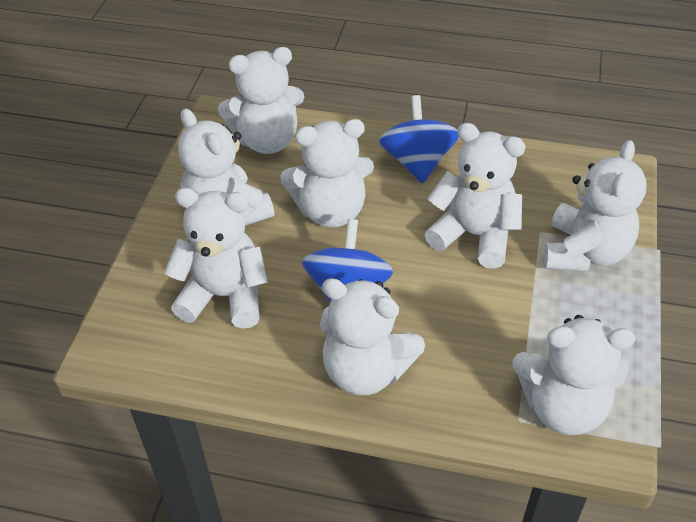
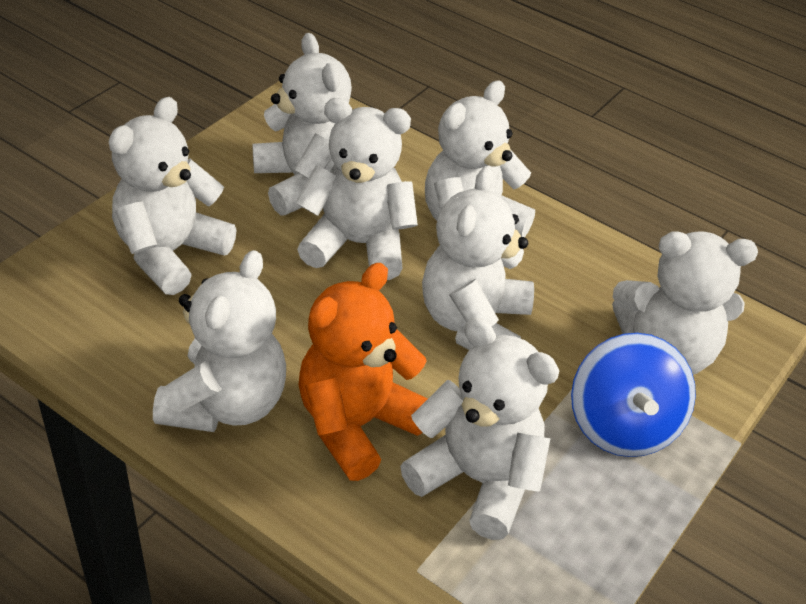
blue spinning top: 2 -> 1
orange teddy bear: 0 -> 1

